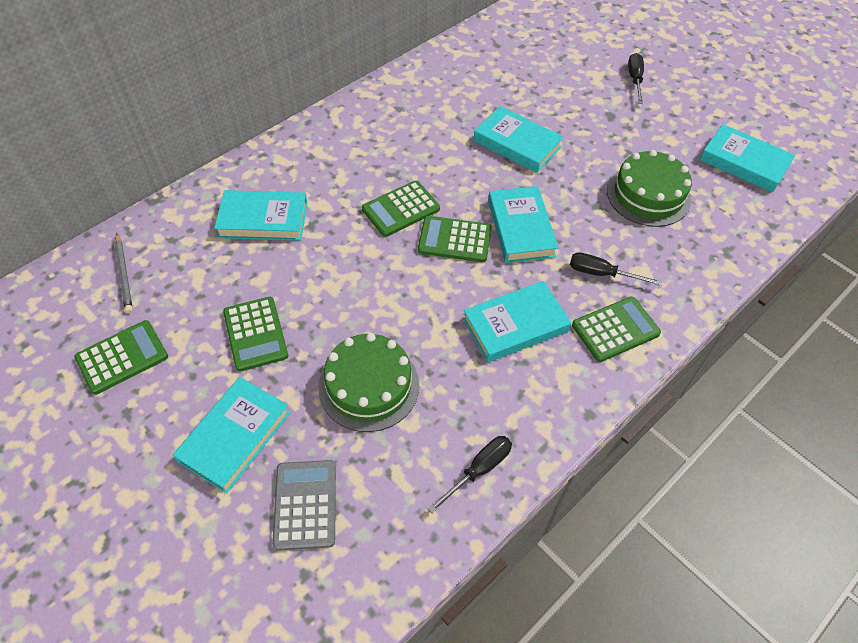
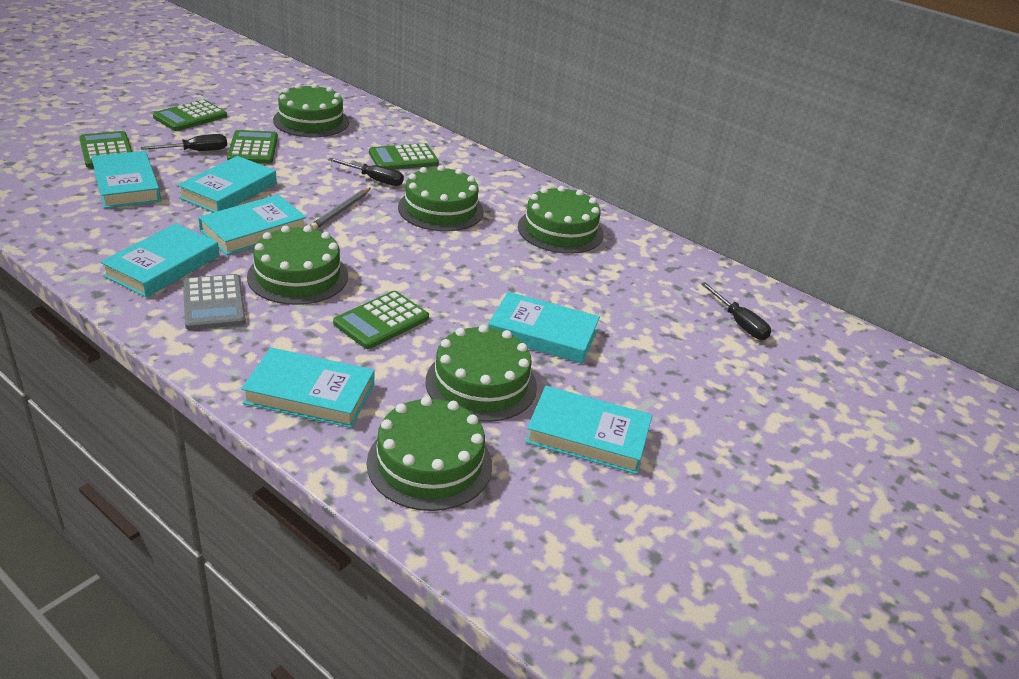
green cake: 2 -> 6
turquoise book: 6 -> 7

